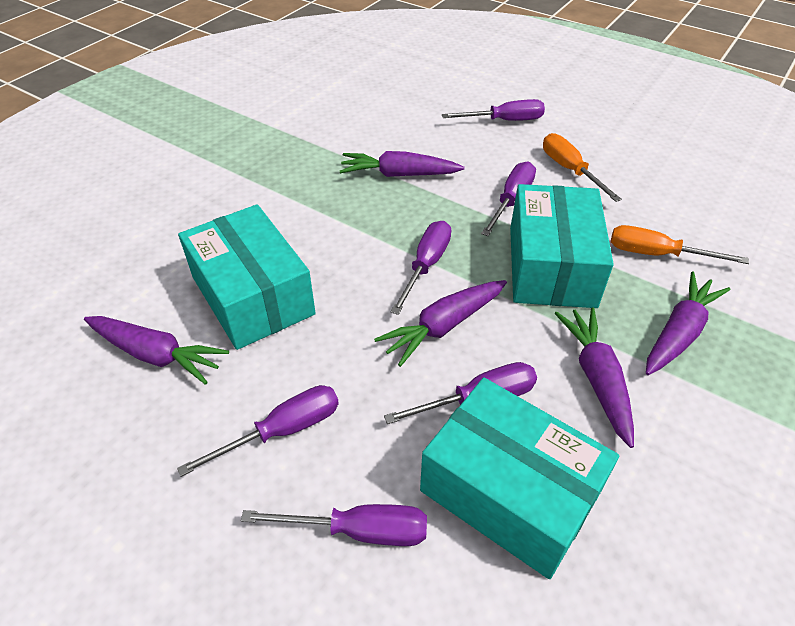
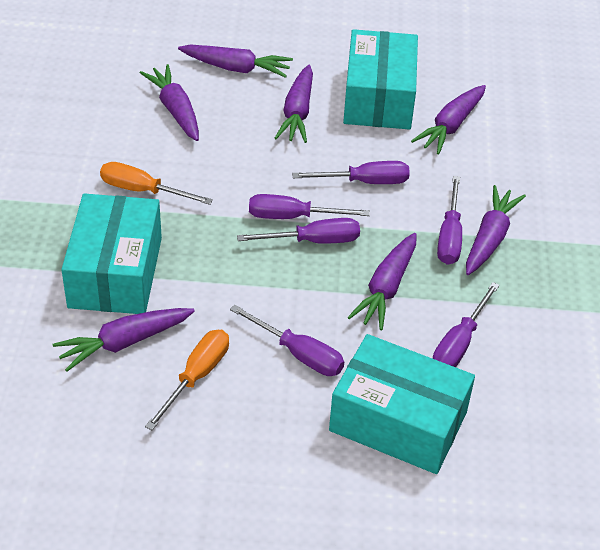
purple carrot: 5 -> 7

